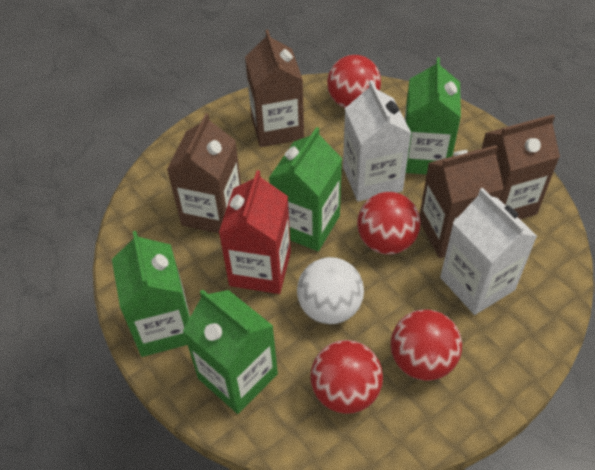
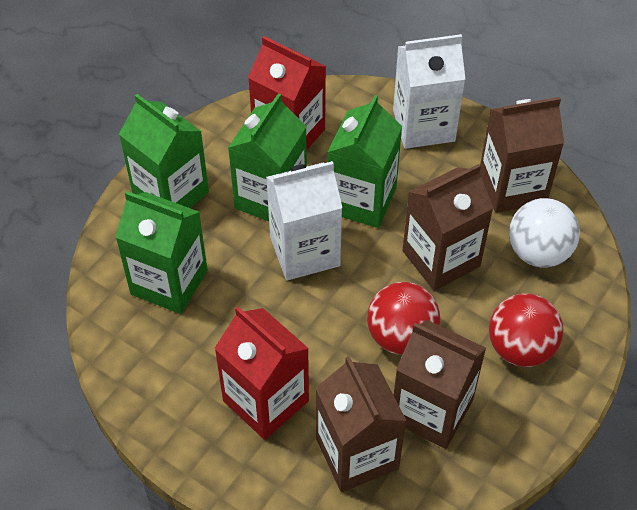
red ball: 4 -> 2
red carton: 1 -> 2

